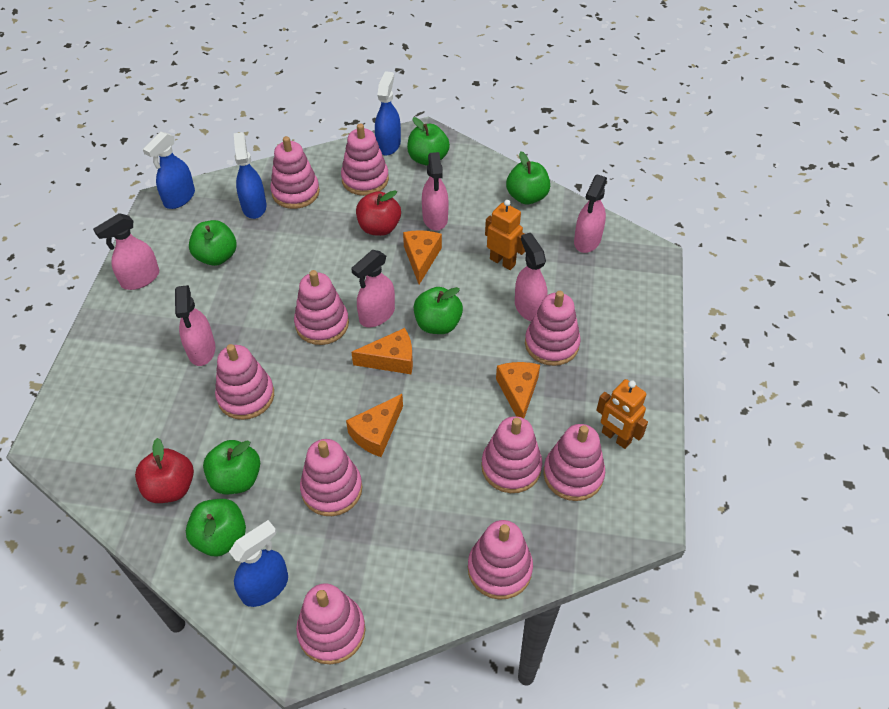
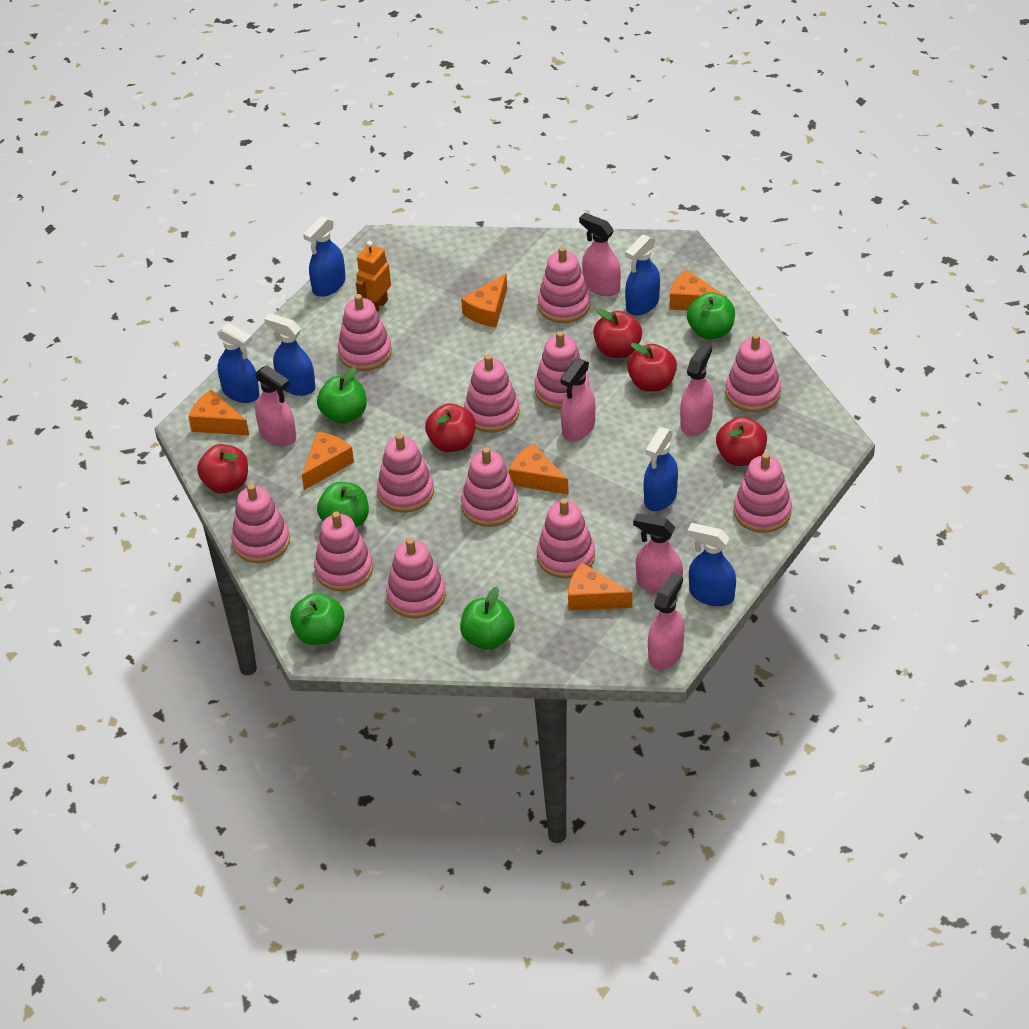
blue spray bottle: 4 -> 6
green apple: 6 -> 5
orange cheese: 4 -> 6
orange robot: 2 -> 1
pink stacking toy: 10 -> 12
red apple: 2 -> 5

